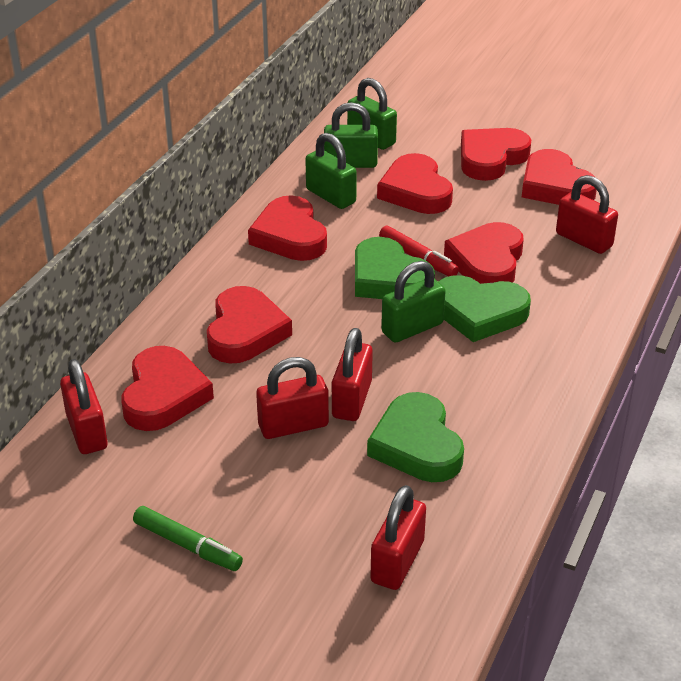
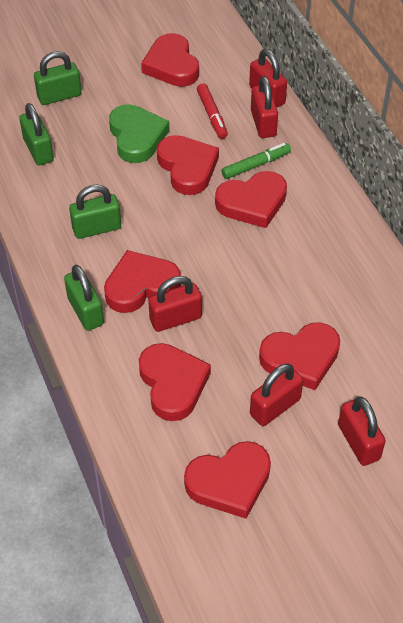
green heart: 3 -> 1

